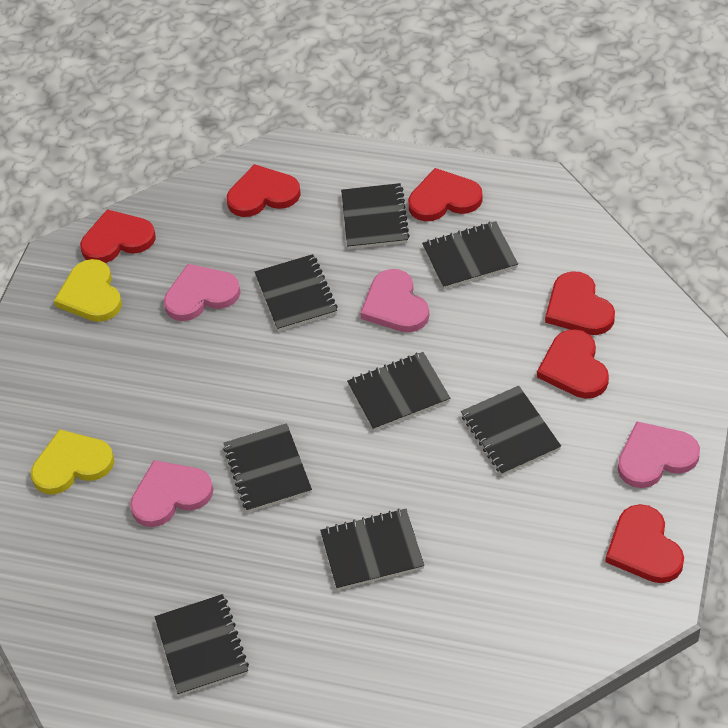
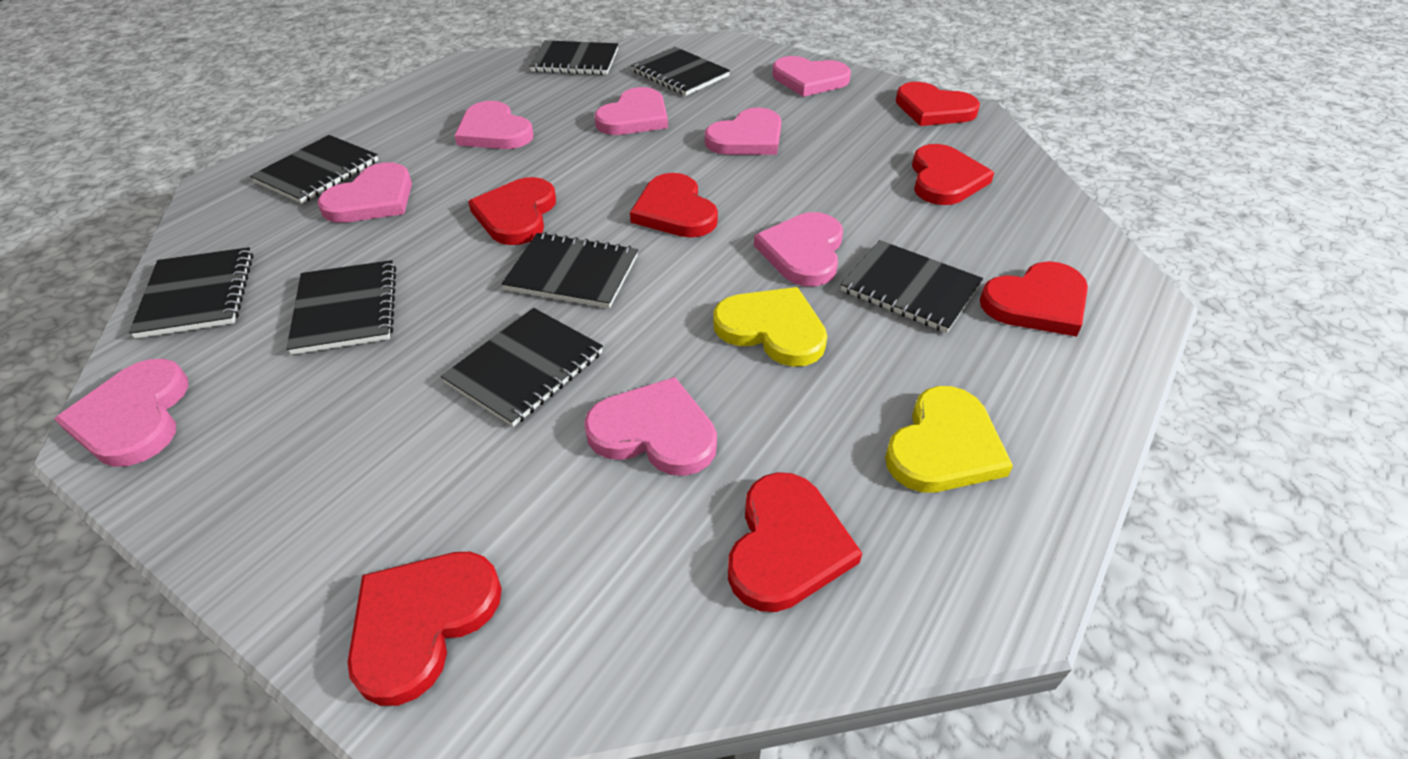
pink heart: 4 -> 8
red heart: 6 -> 7

